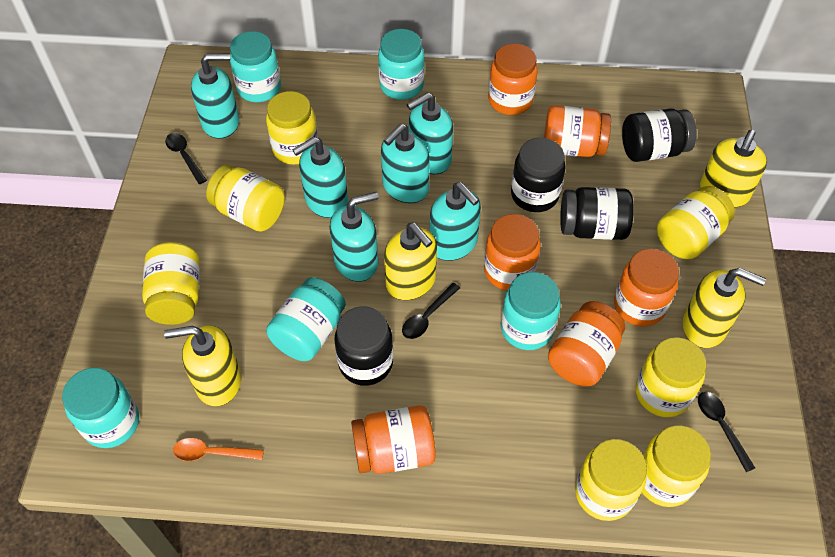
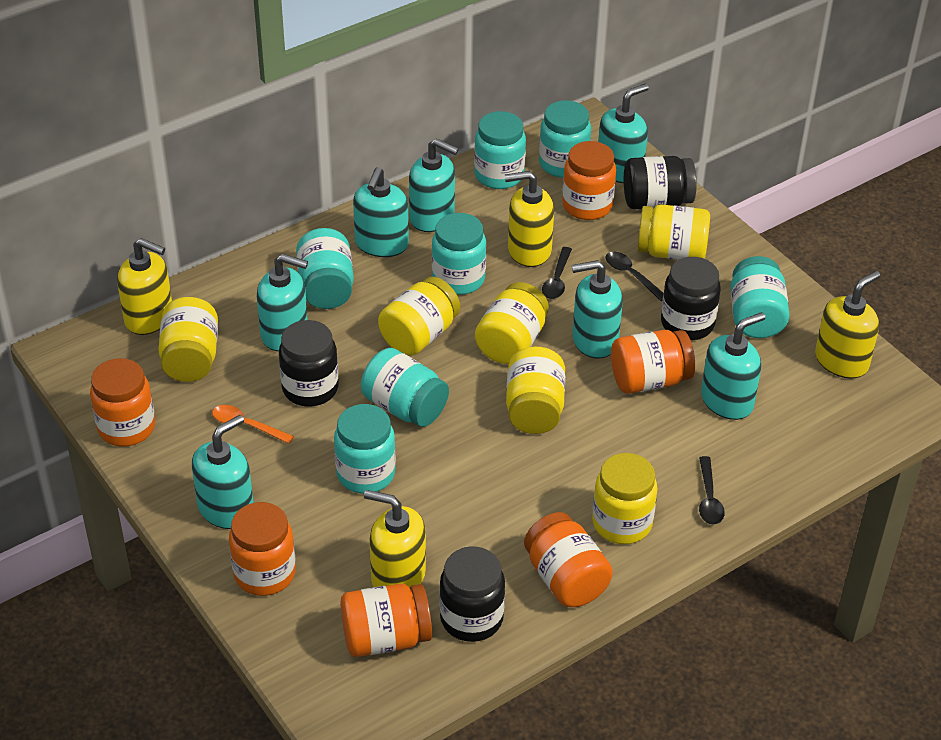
turquoise jar: 5 -> 7
turquoise soap dispenser: 6 -> 7
yellow jar: 7 -> 6

